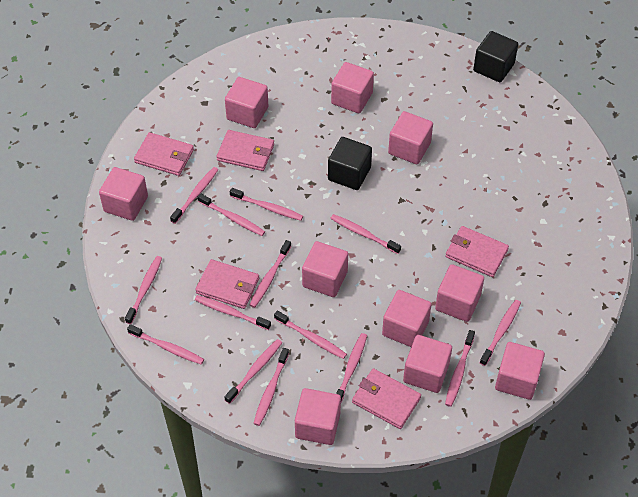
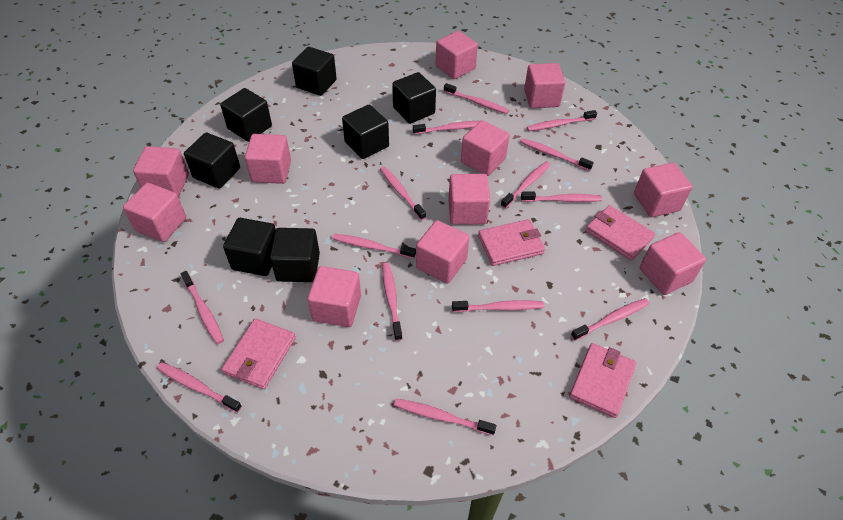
black cube: 2 -> 7
pink cube: 10 -> 11
pink wallet: 5 -> 4

